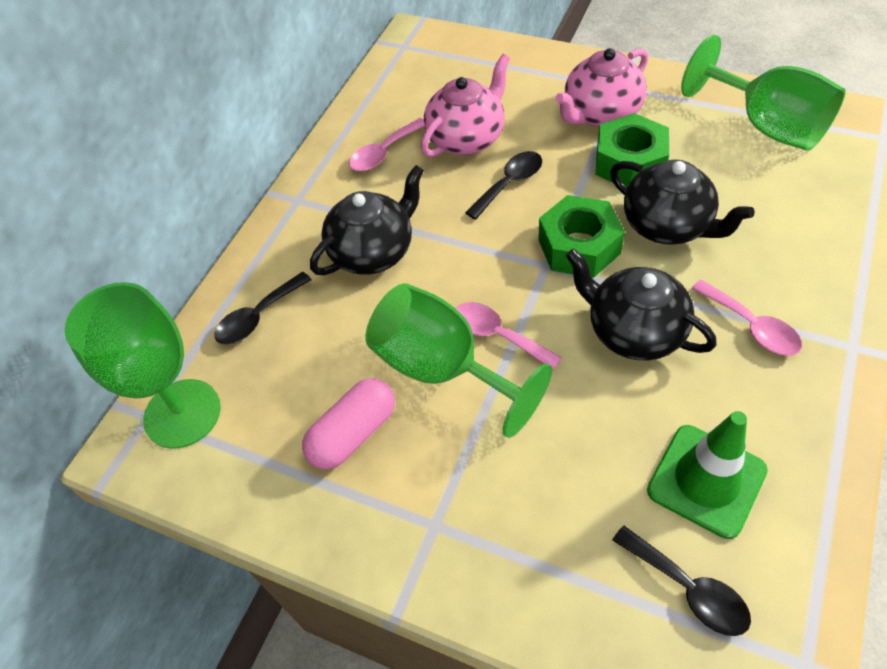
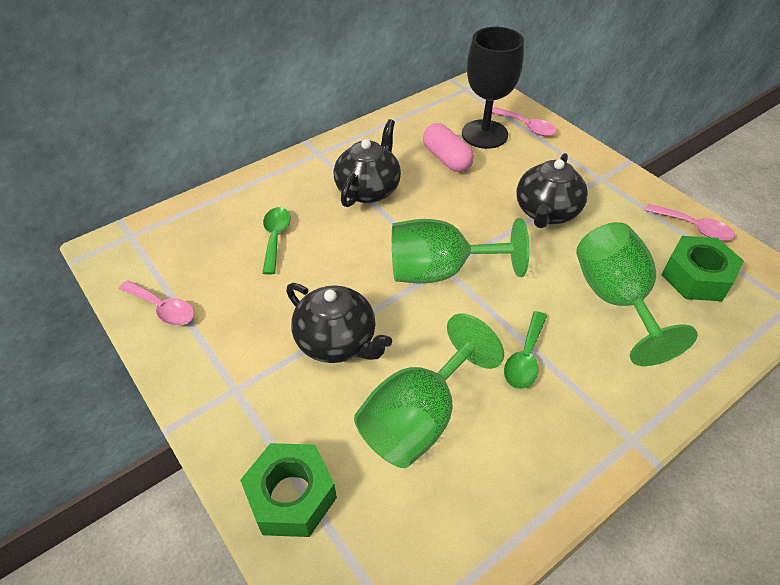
black goblet: 0 -> 1
black spoon: 3 -> 0
green spoon: 0 -> 2
green traffic cone: 1 -> 0
pink teapot: 2 -> 0

